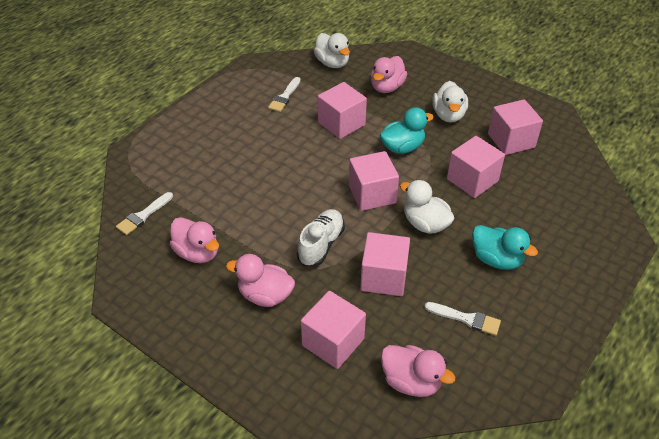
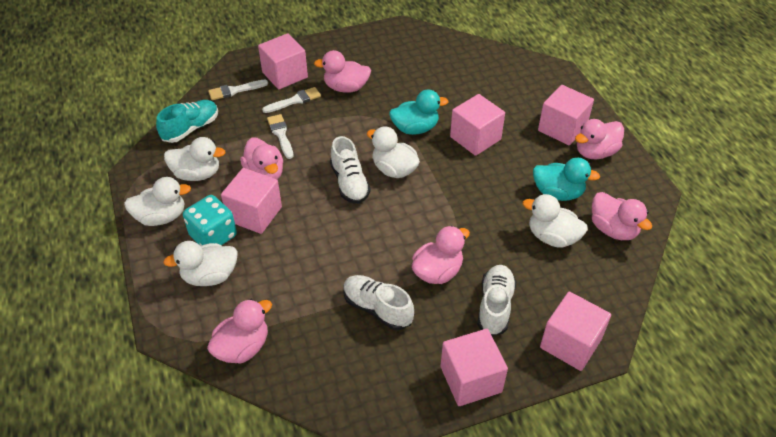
pink duck: 4 -> 6
turquoise dice: 0 -> 1
turquoise shoe: 0 -> 1
white duck: 3 -> 5
white shoe: 1 -> 3

